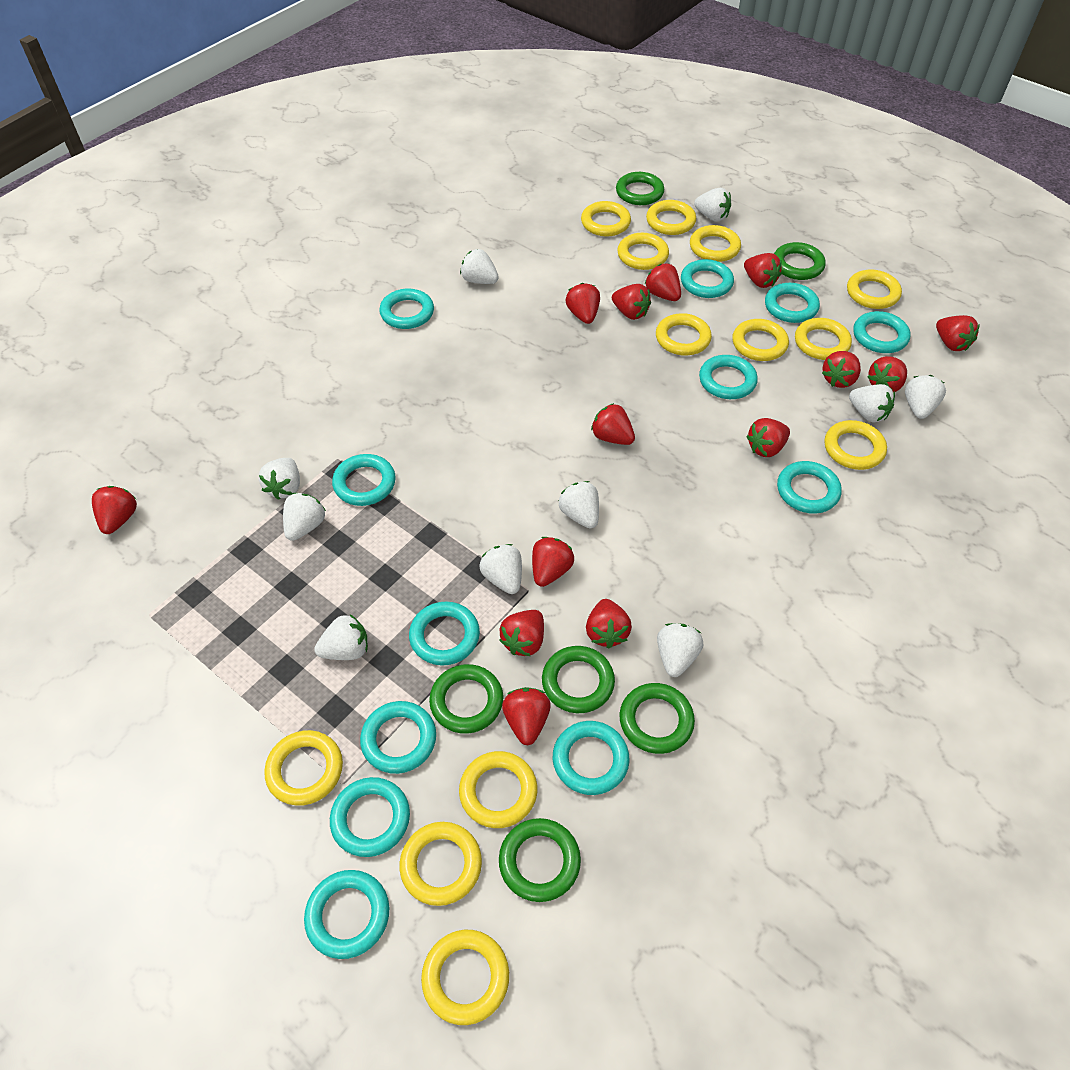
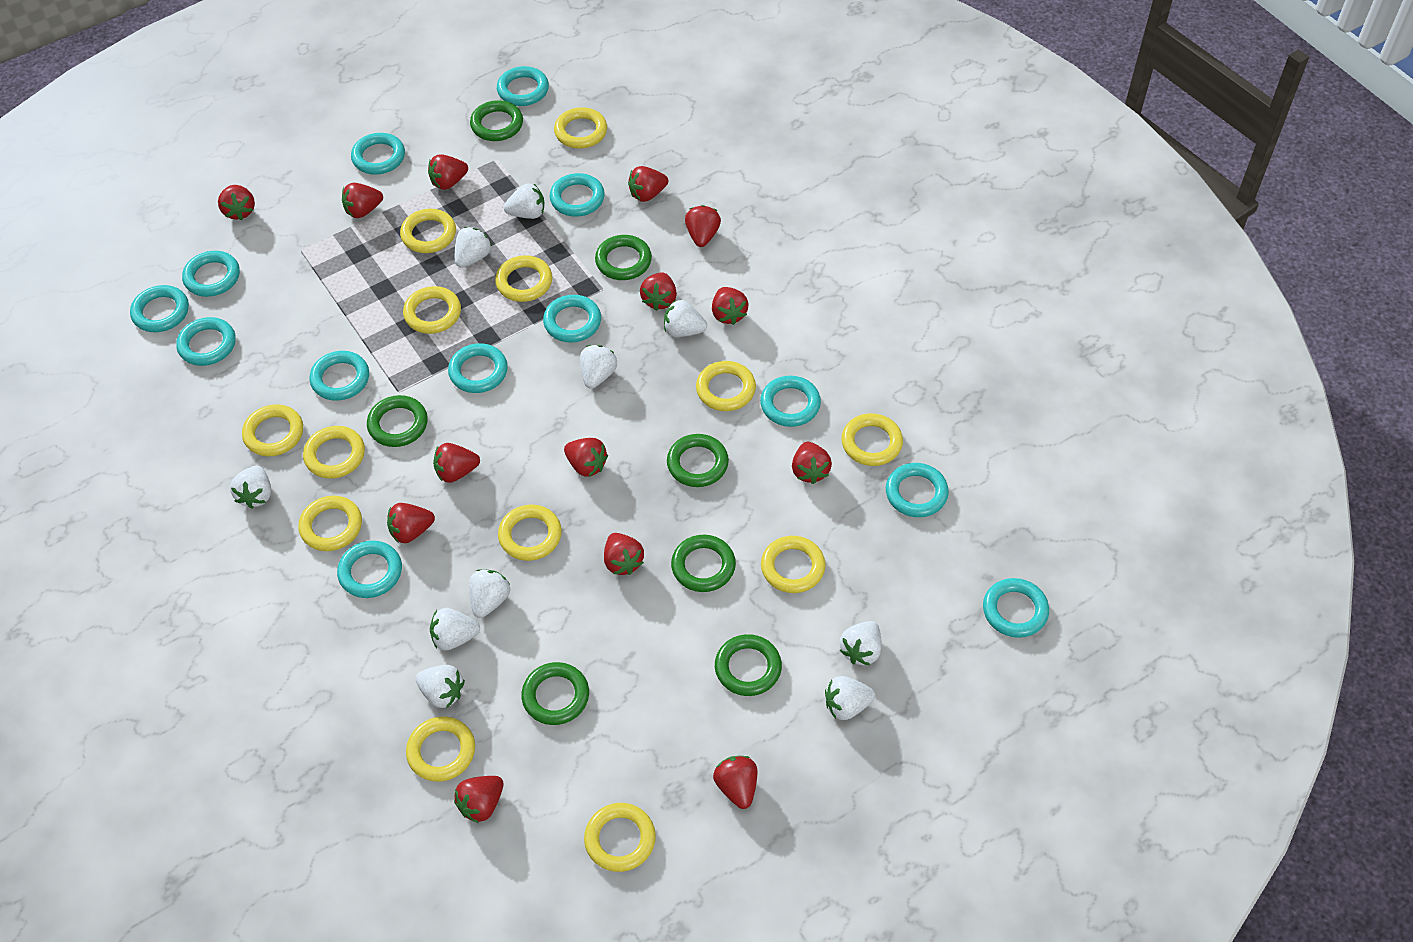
green ring: 6 -> 7
turquoise ring: 12 -> 13

